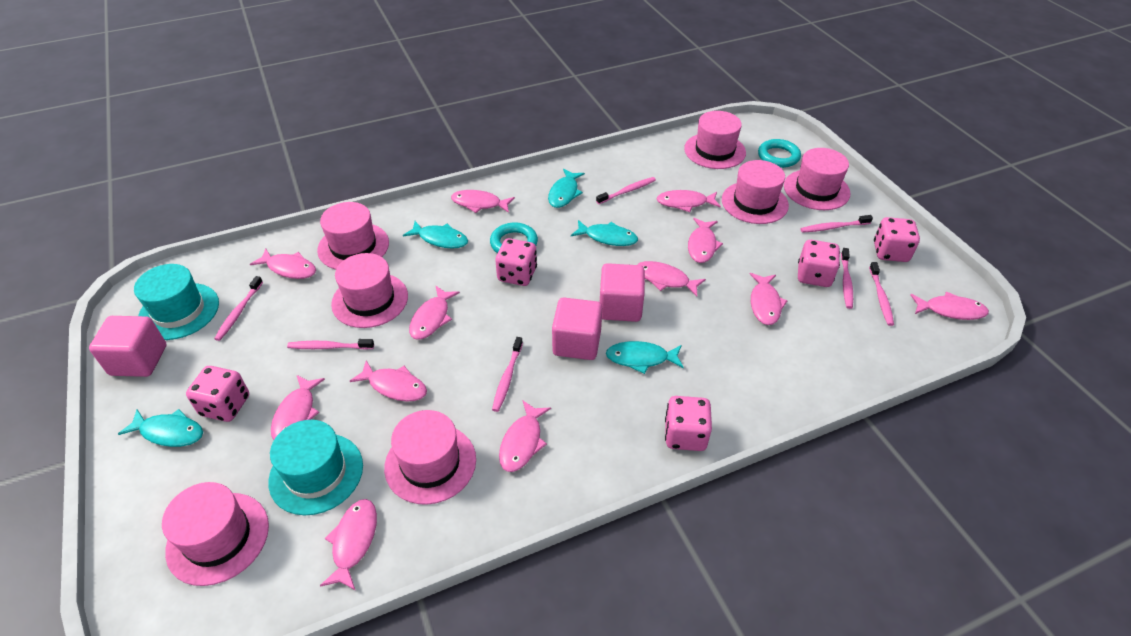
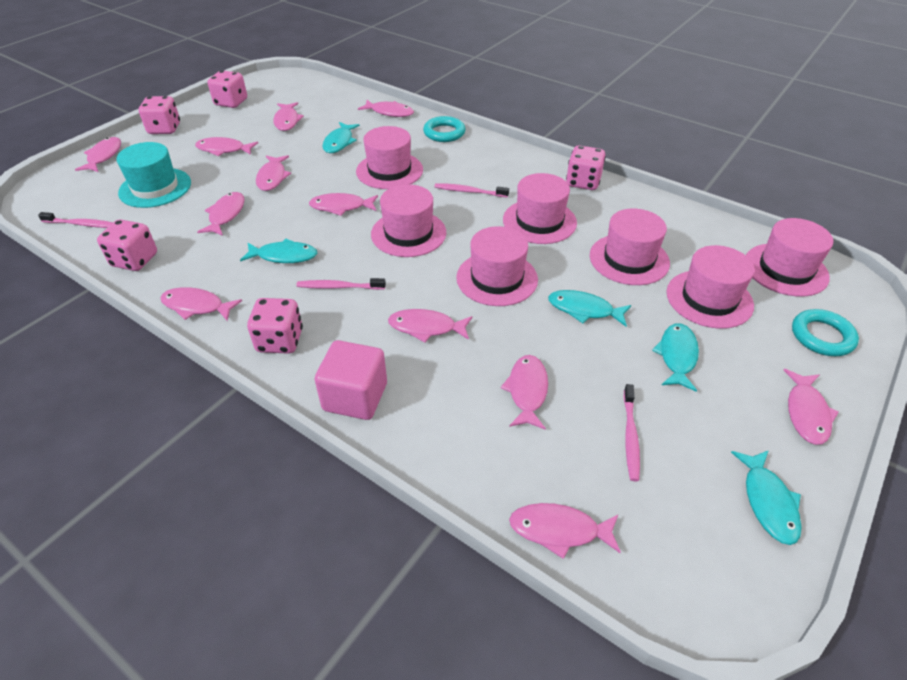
pink cube: 3 -> 1
pink toothbrush: 7 -> 4
turquoise hat: 2 -> 1

